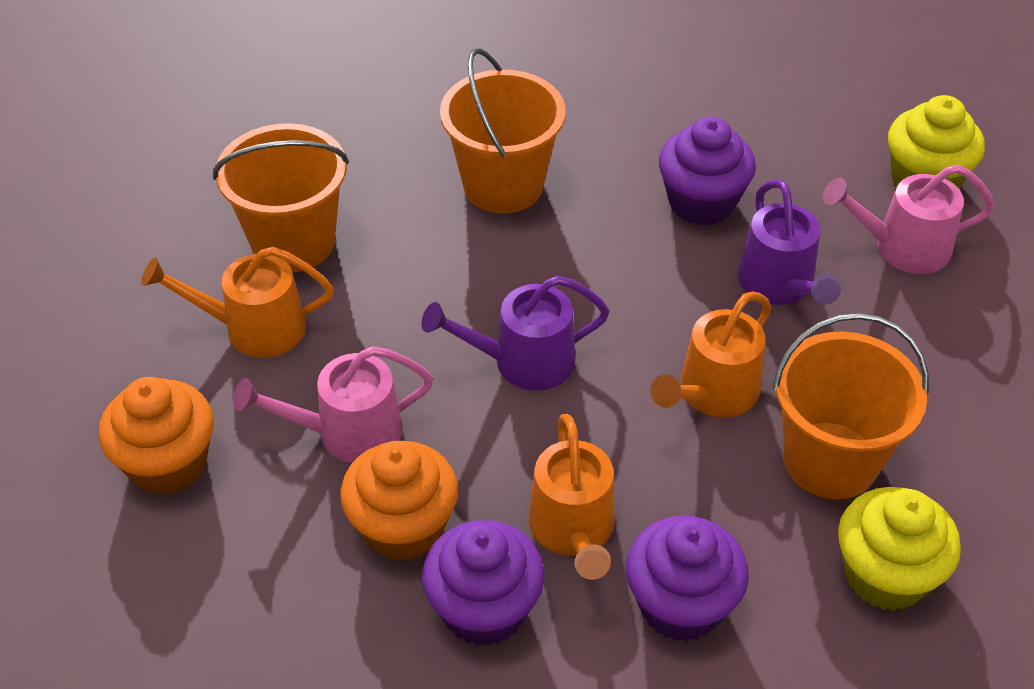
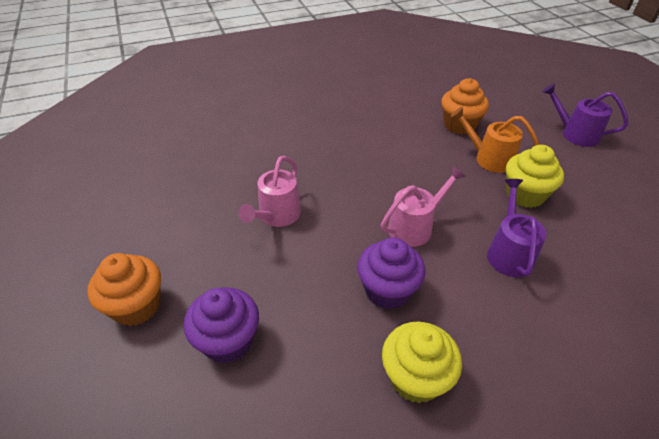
orange bucket: 3 -> 0
orange watering can: 3 -> 1
purple cupcake: 3 -> 2

